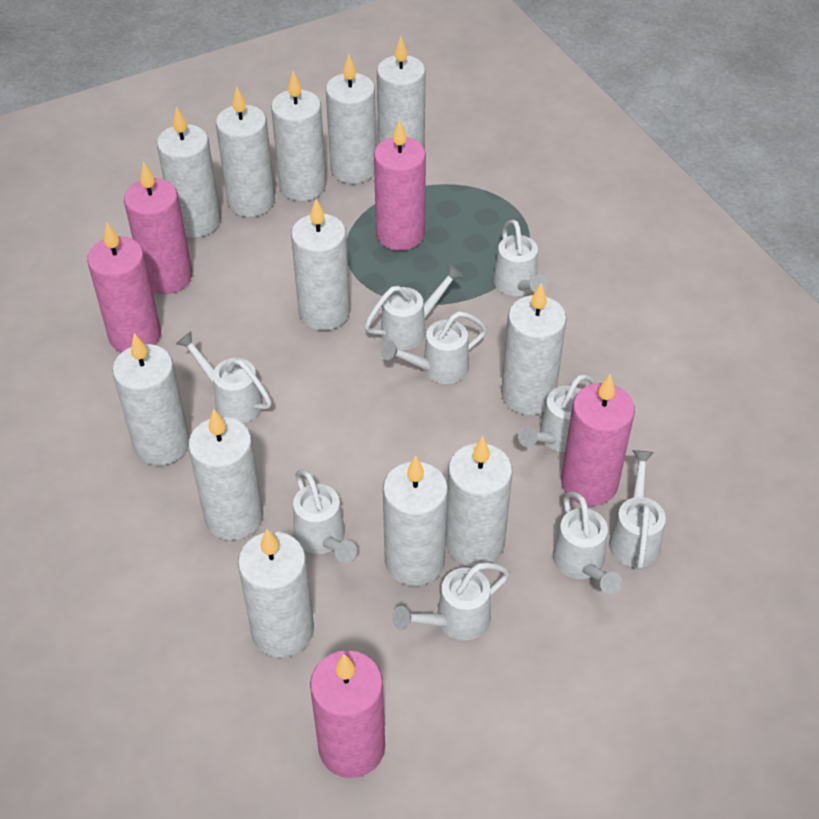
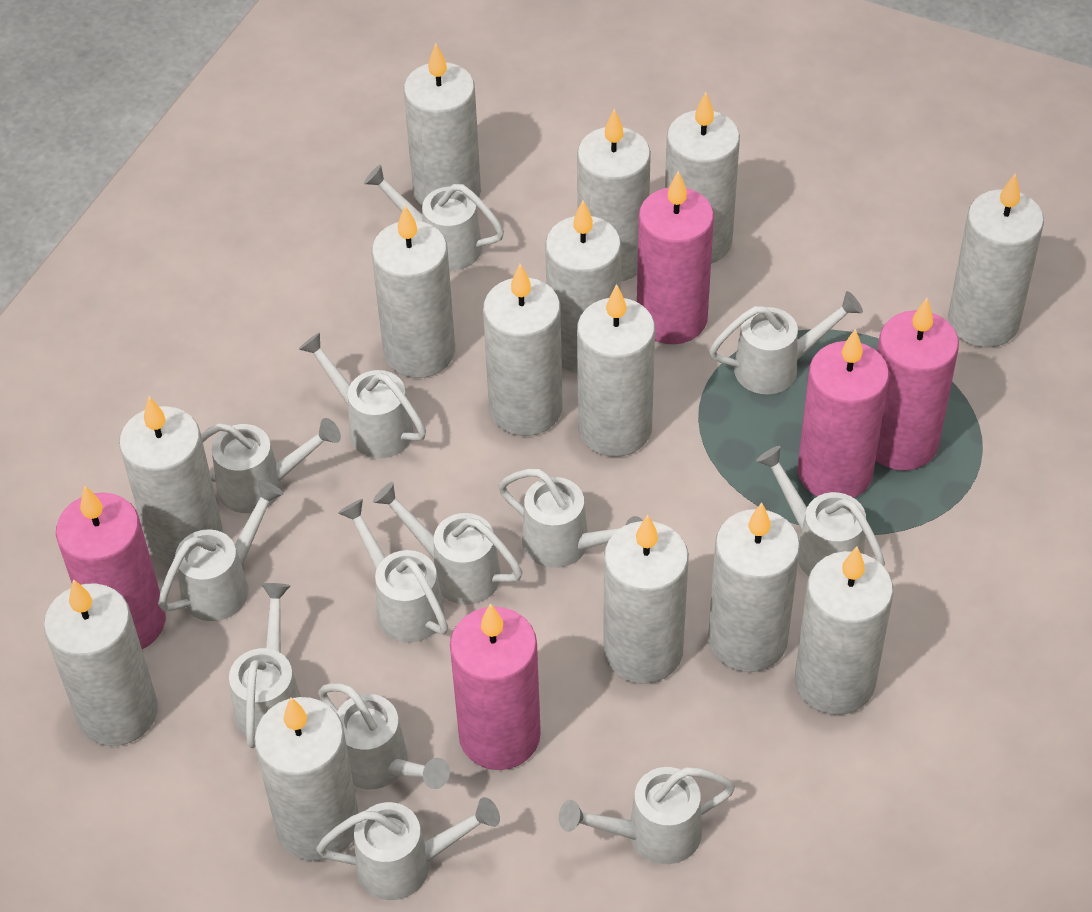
white candle: 12 -> 14
white watering can: 9 -> 13

